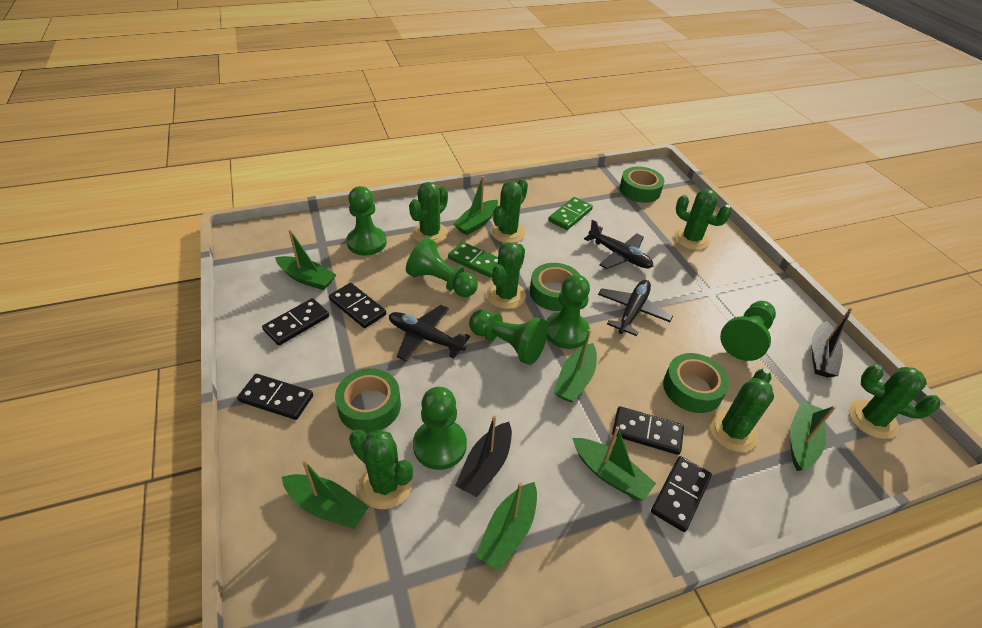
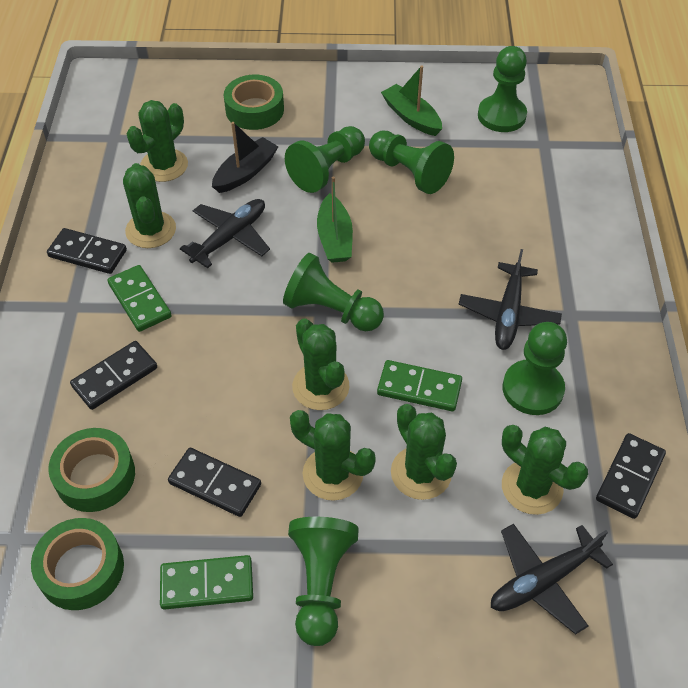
black boat: 2 -> 1
black domino: 5 -> 4
green boat: 7 -> 2
green cactus: 7 -> 6
green domino: 2 -> 3
green tape: 4 -> 3

